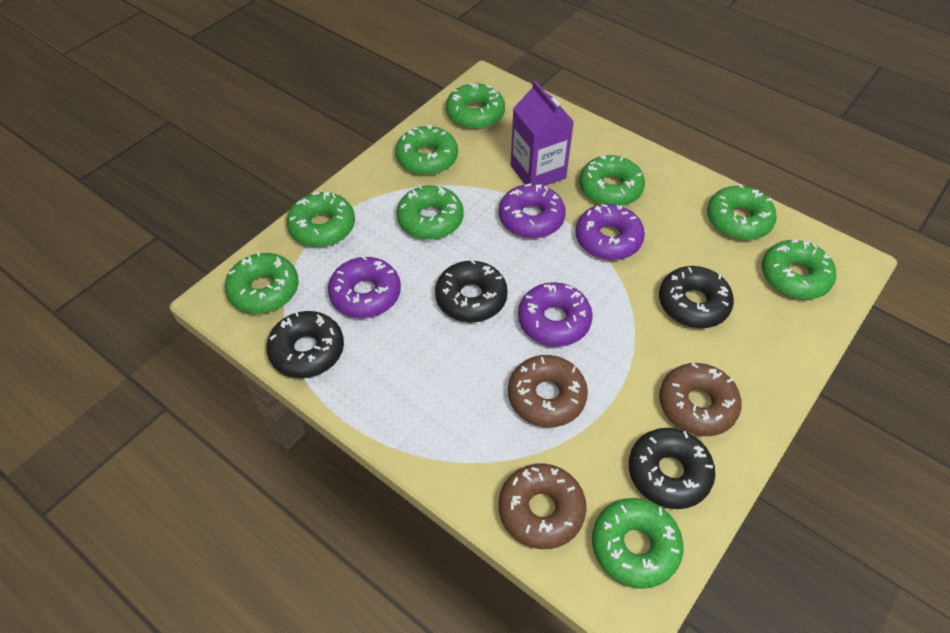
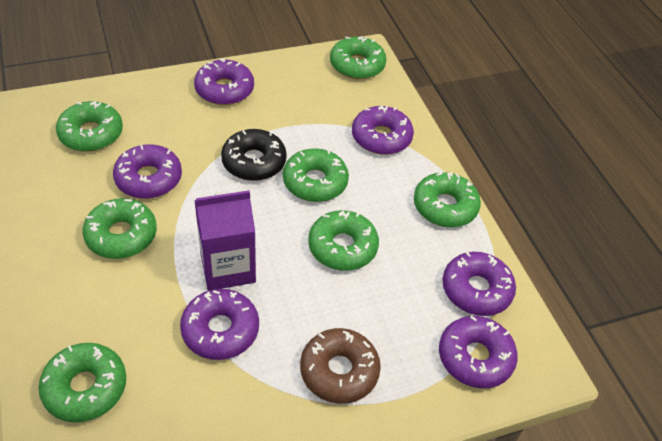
black donut: 4 -> 1
brown donut: 3 -> 1
green donut: 9 -> 7
purple donut: 4 -> 6

